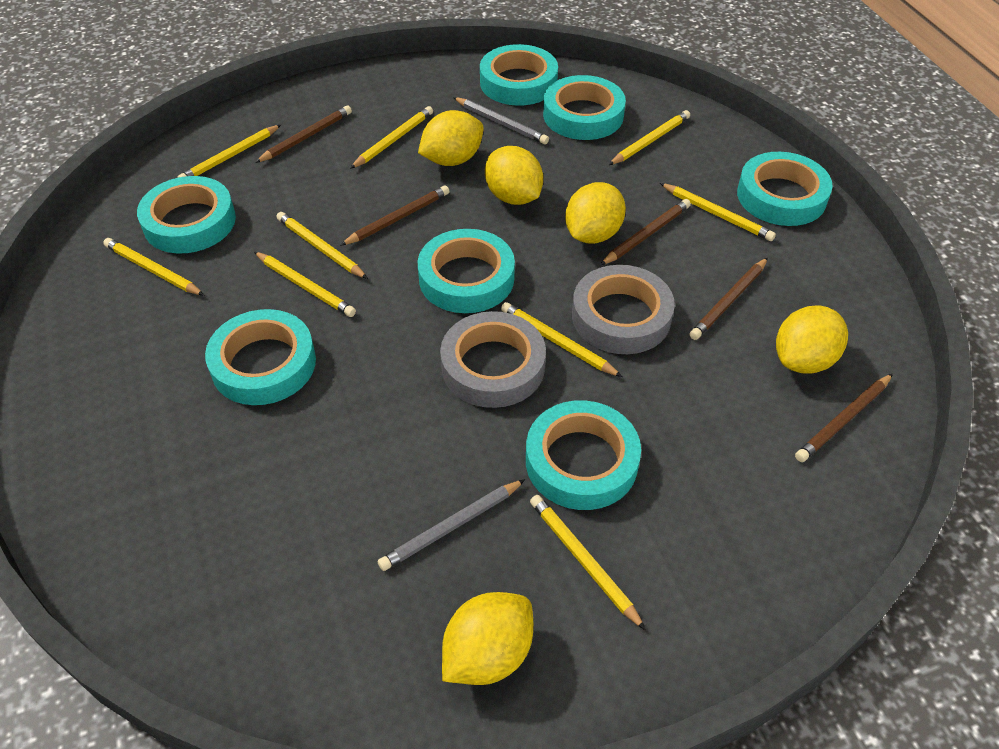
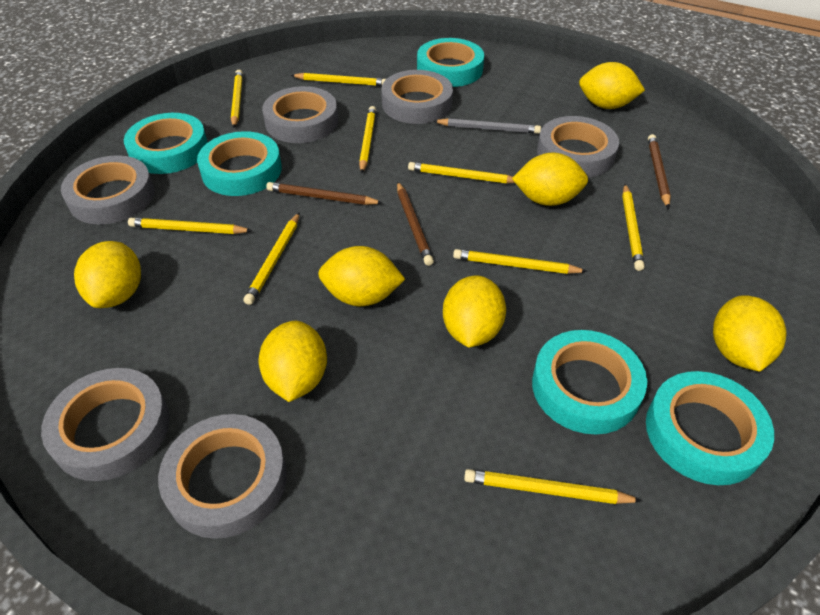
brown pencil: 5 -> 3
grey pencil: 2 -> 1
grey tape: 2 -> 6
turquoise tape: 7 -> 5
yellow lemon: 5 -> 7

